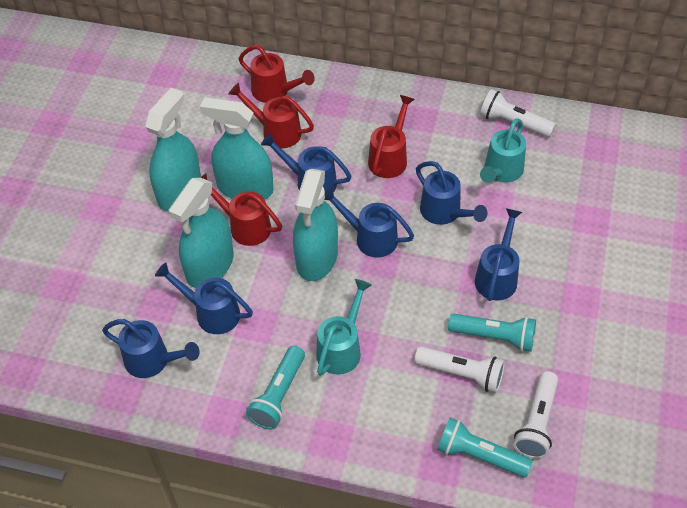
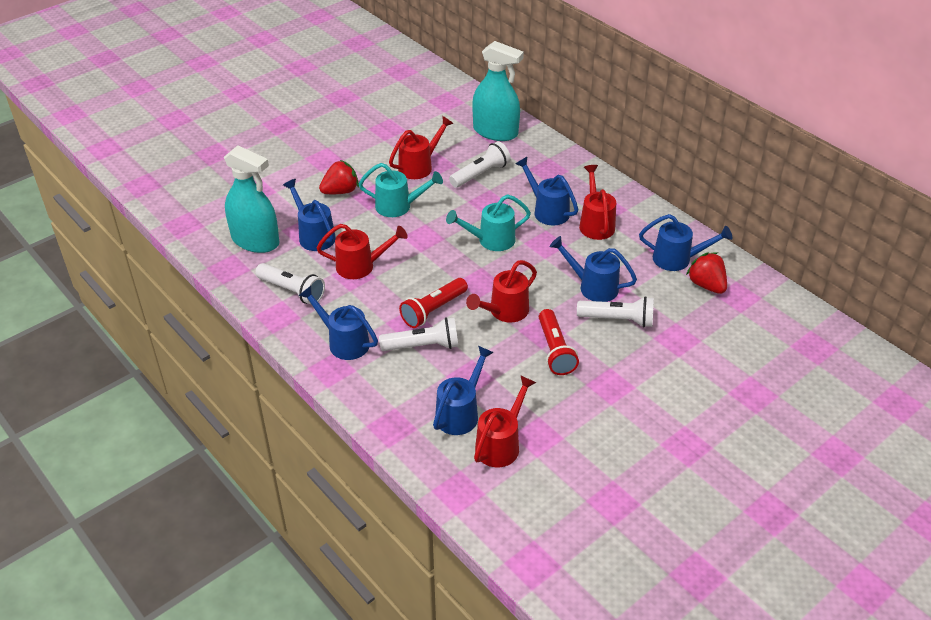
red flashlight: 0 -> 2
red strawberry: 0 -> 2
red watering can: 4 -> 5
turquoise flashlight: 3 -> 0
turquoise spray bottle: 4 -> 2
white flashlight: 3 -> 4

